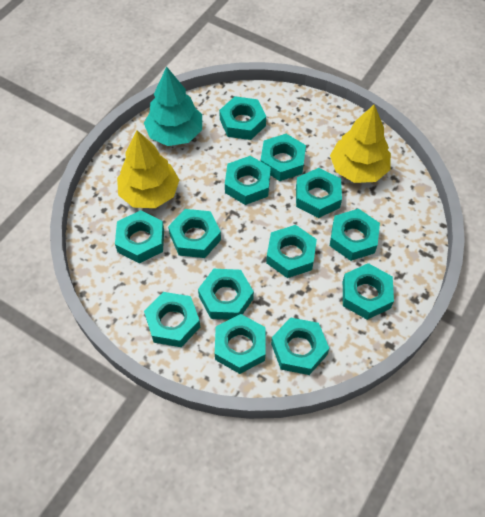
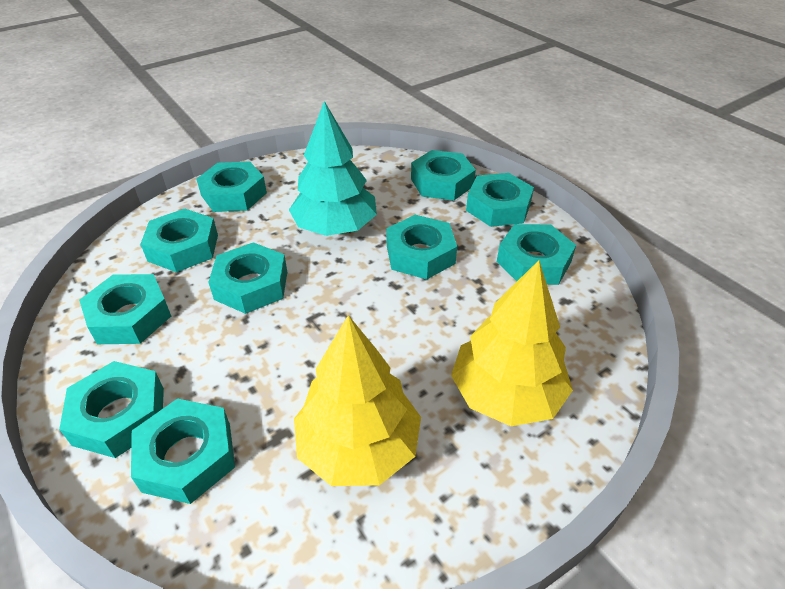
turquoise nut: 13 -> 10

